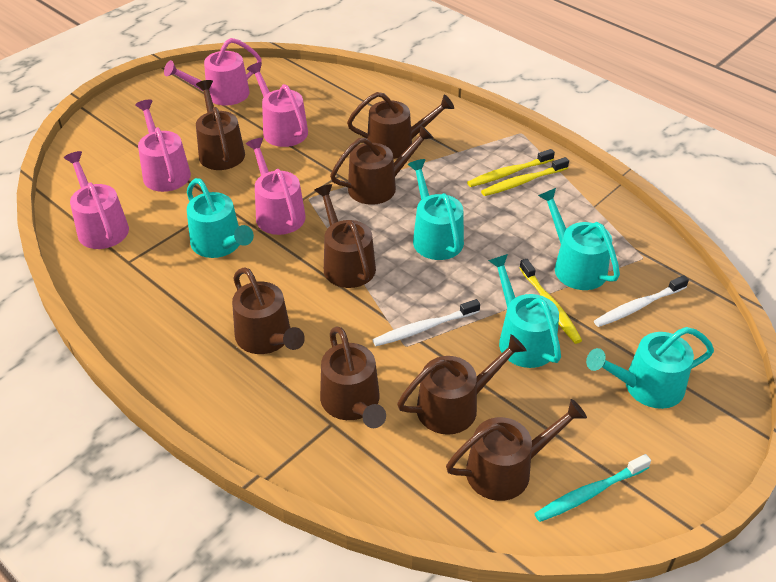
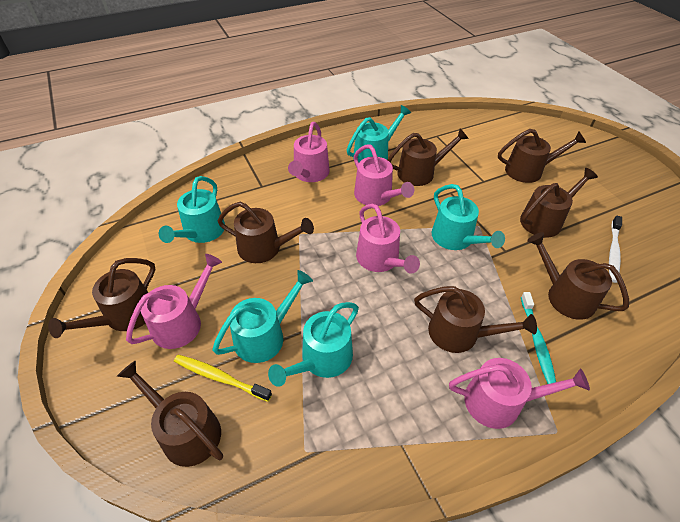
white toothbrush: 2 -> 1
yellow toothbrush: 3 -> 1

